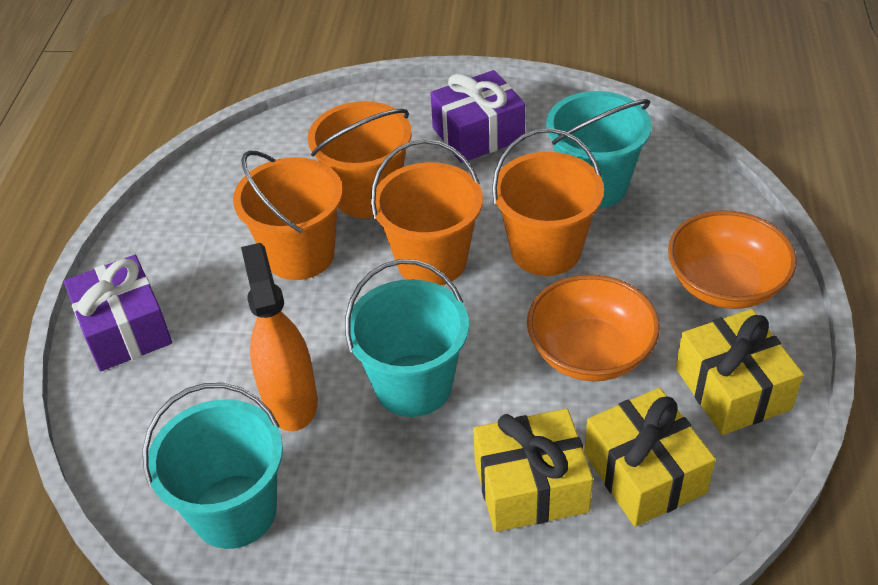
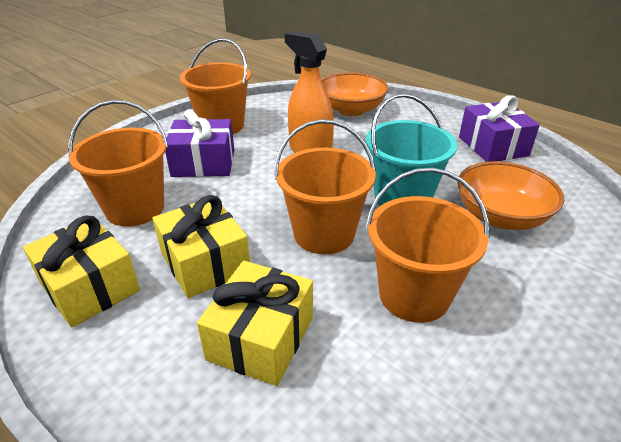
turquoise bucket: 3 -> 1

